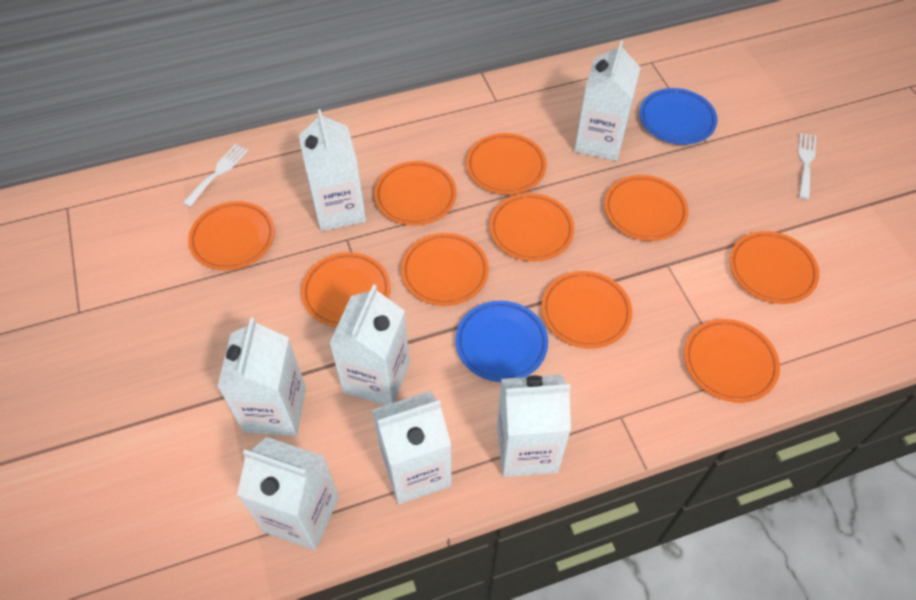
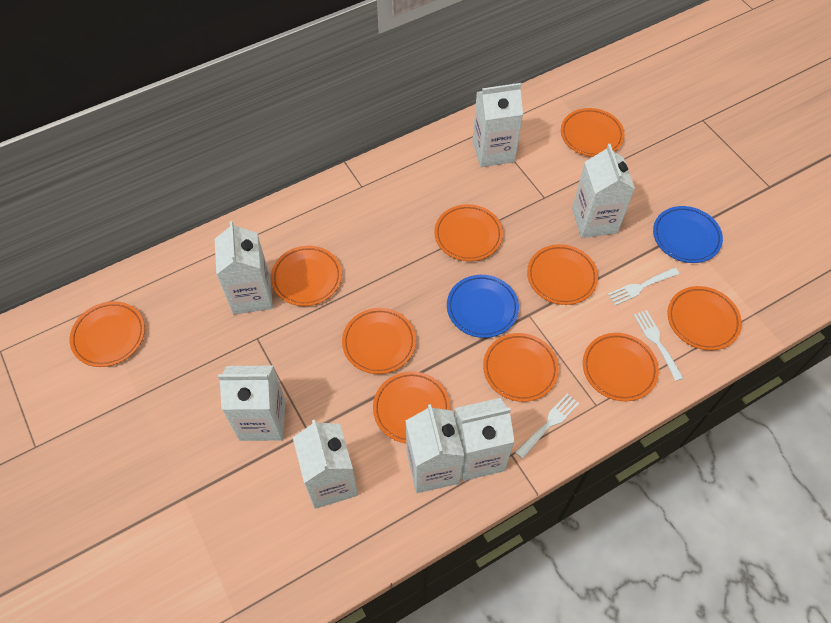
white fork: 2 -> 3

